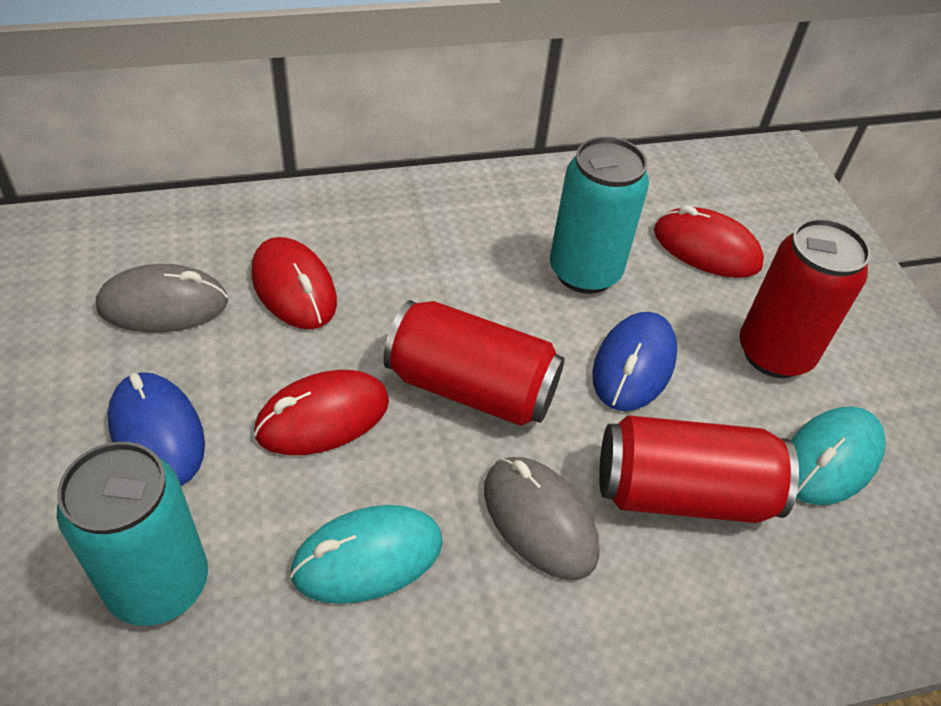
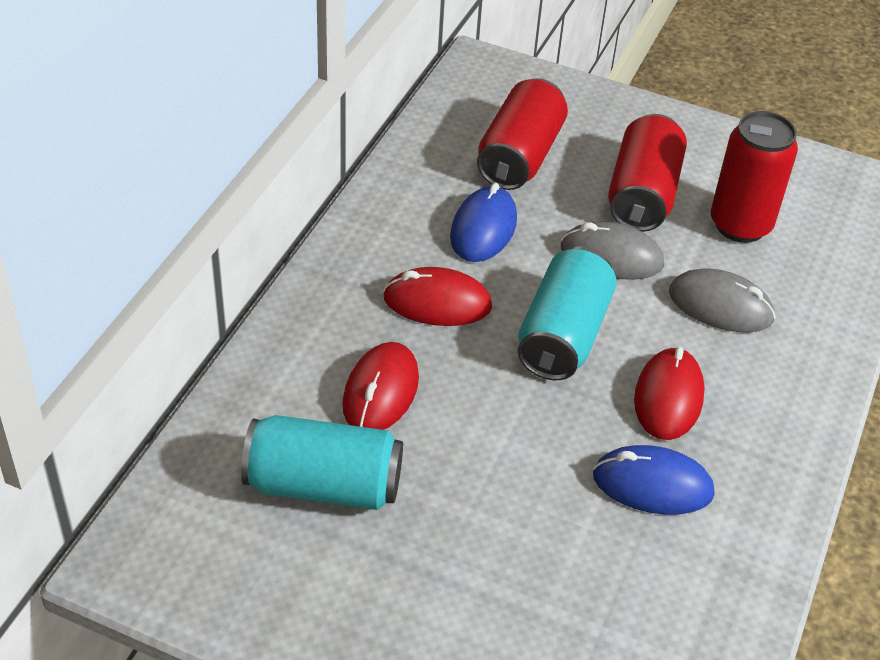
turquoise mouse: 2 -> 0

